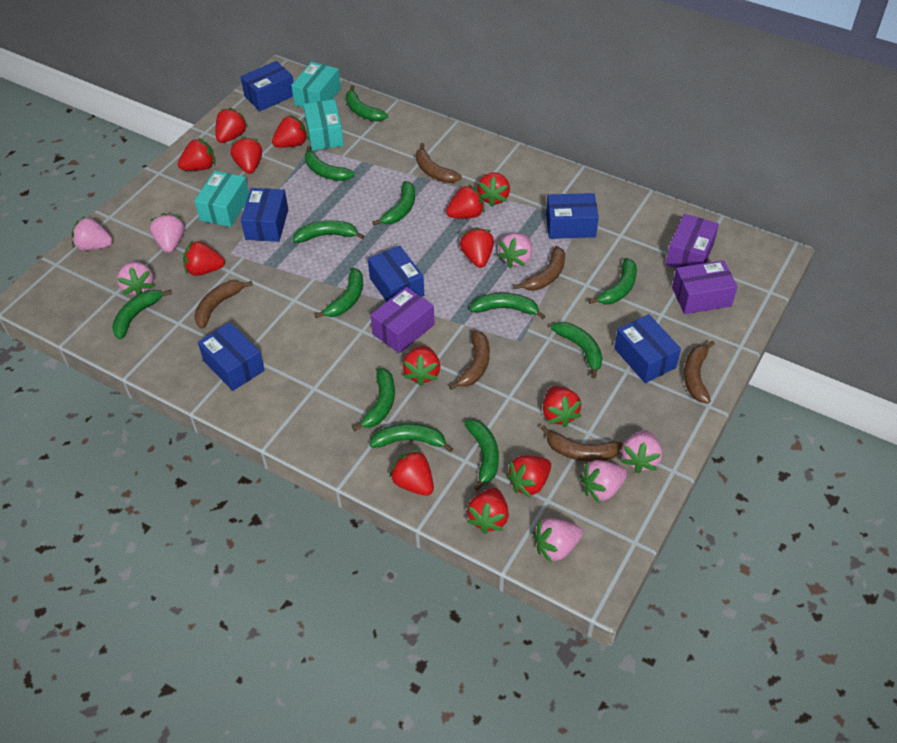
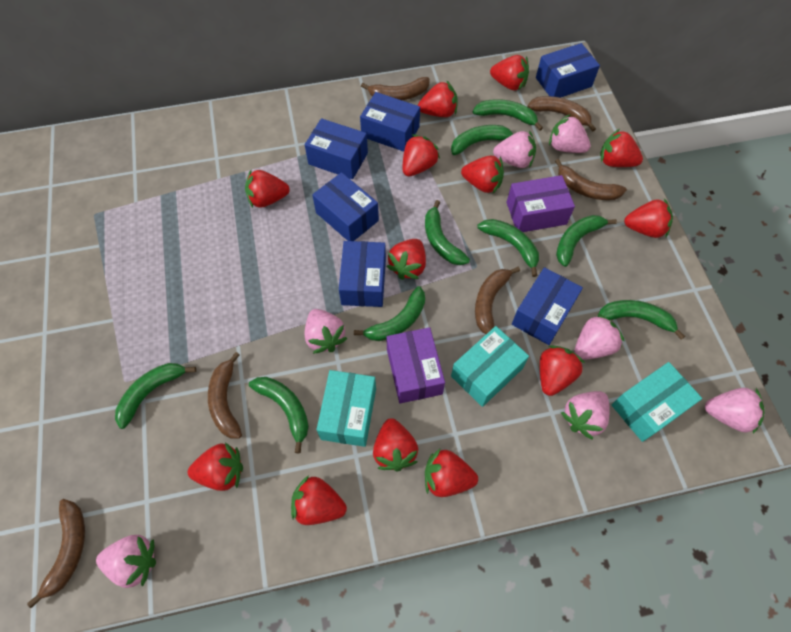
green banana: 12 -> 9
purple box: 3 -> 2

